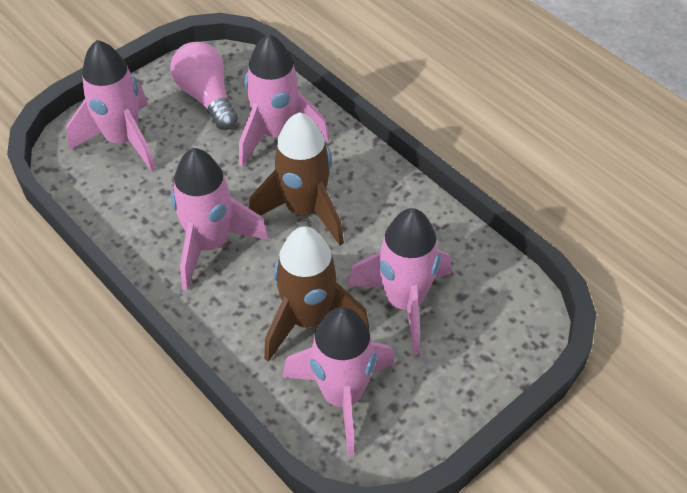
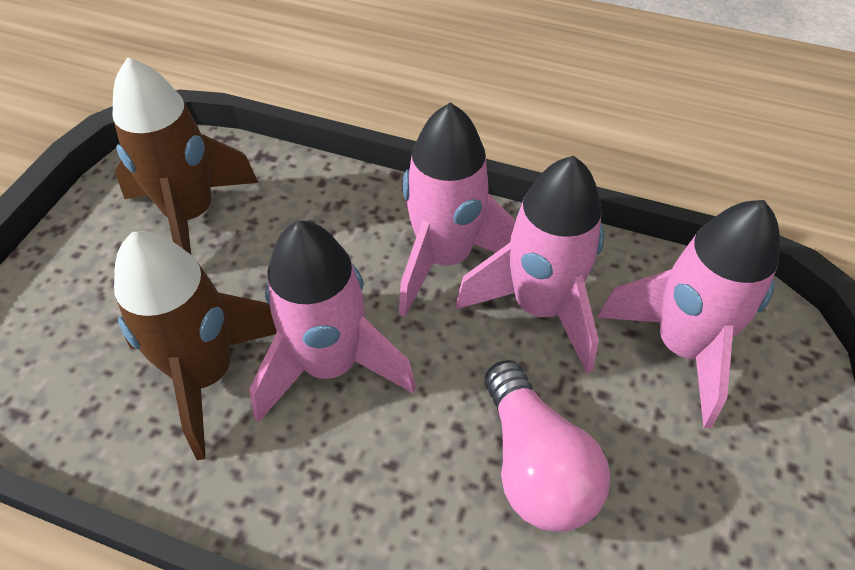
pink rocket: 5 -> 4

